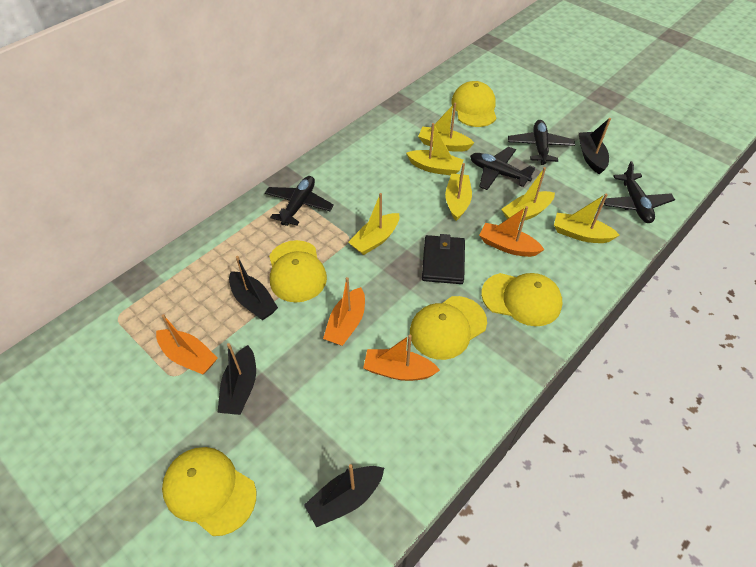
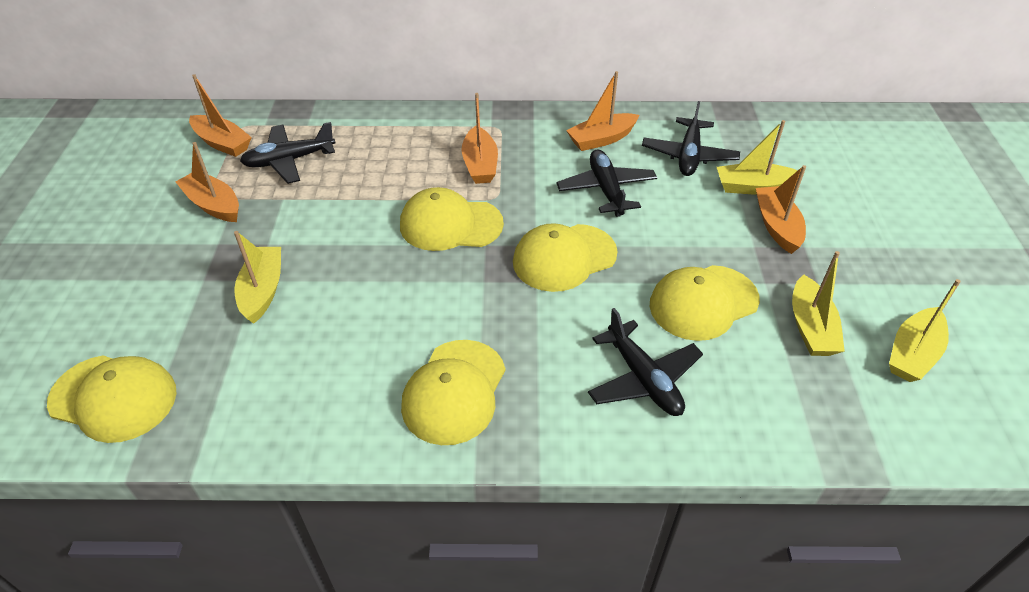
black boat: 4 -> 0
black wallet: 1 -> 0
orange boat: 4 -> 5
yellow boat: 6 -> 4

